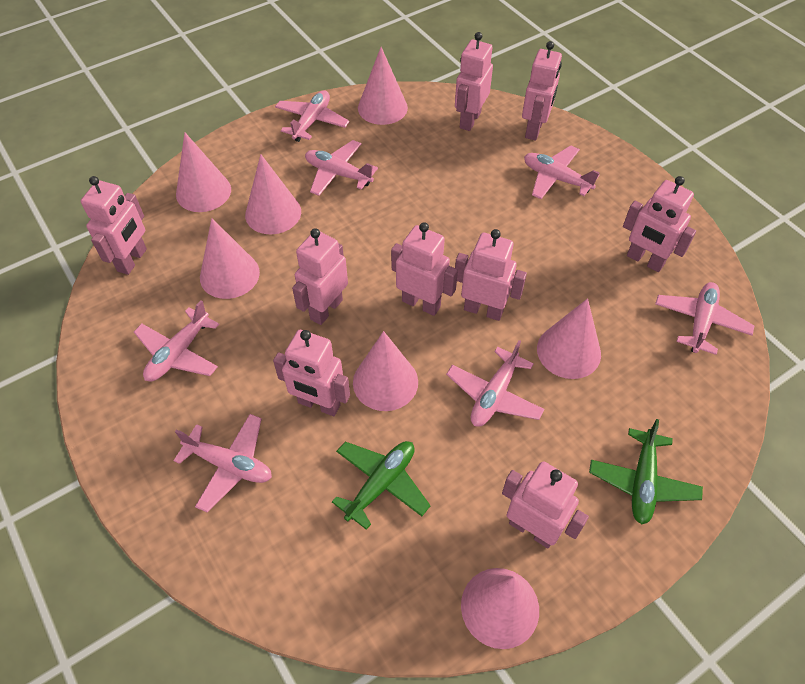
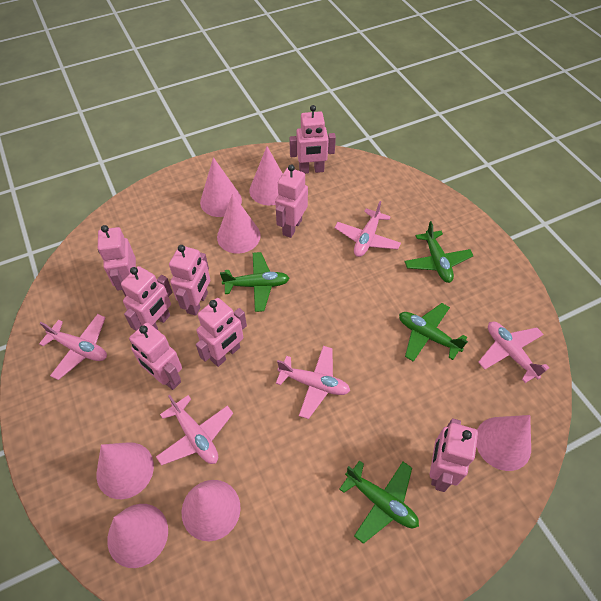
green plane: 2 -> 4
pink plane: 7 -> 5
pink robot: 9 -> 8

